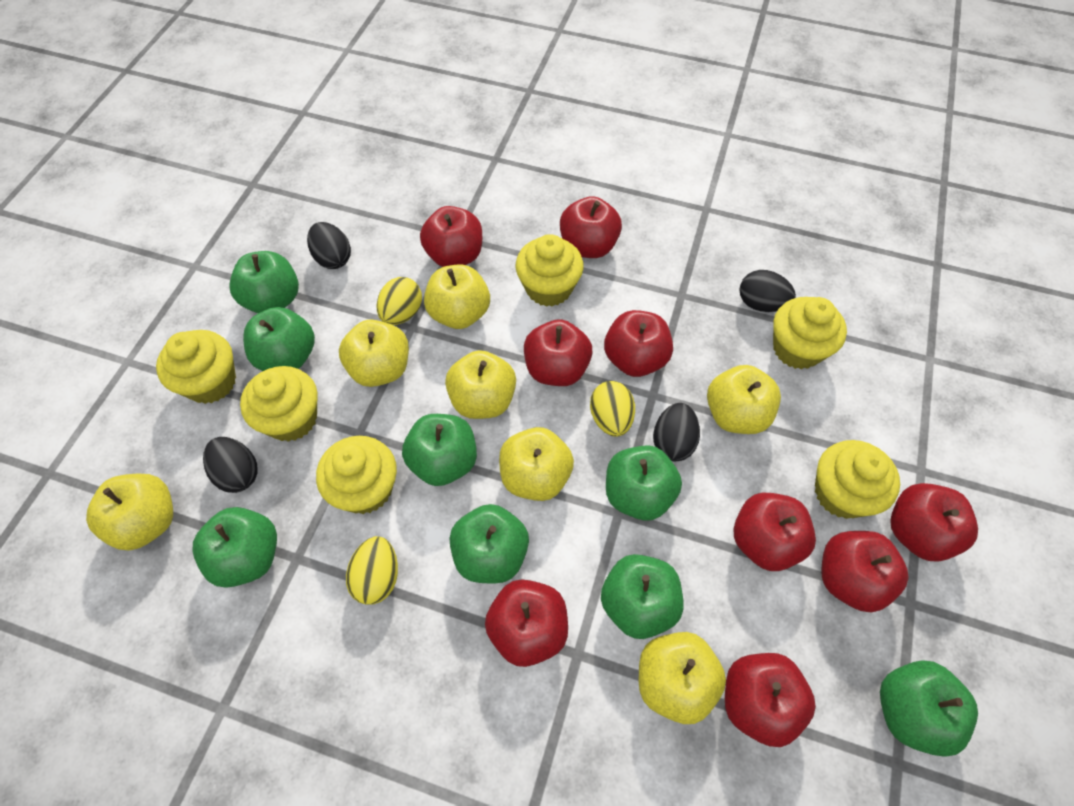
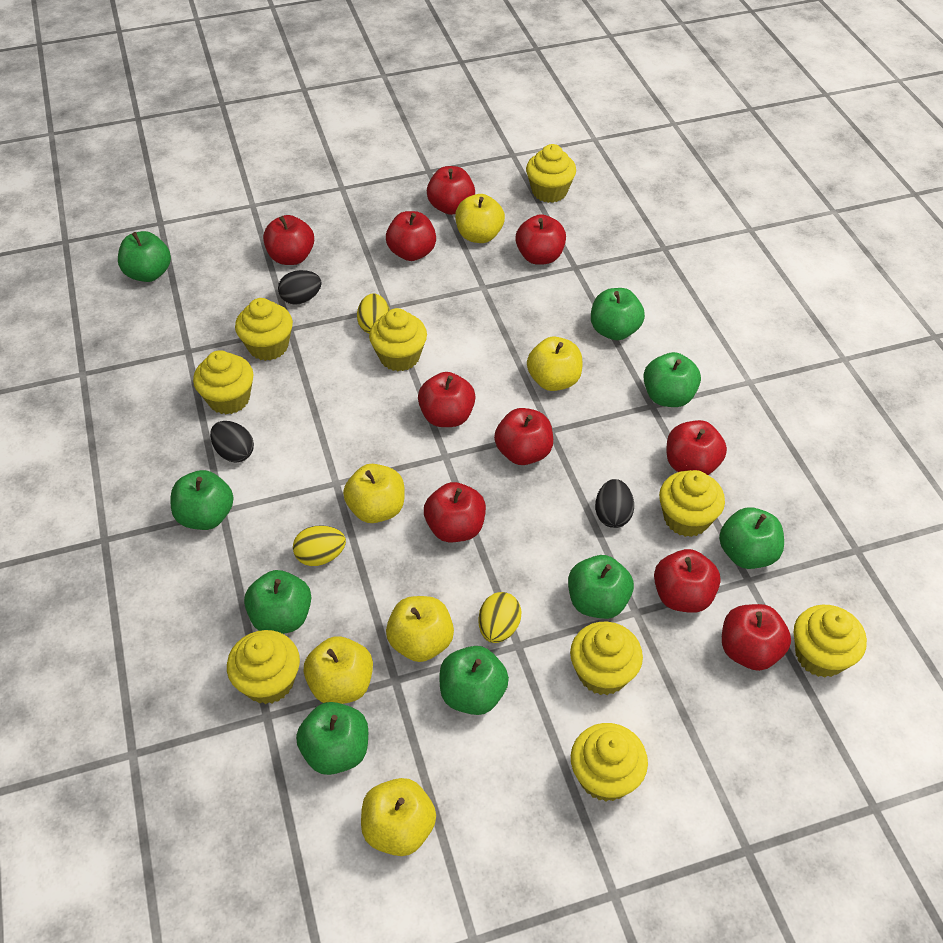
black egg: 4 -> 3
green apple: 8 -> 9
red apple: 9 -> 10
yellow apple: 7 -> 6
yellow cupcake: 6 -> 9

